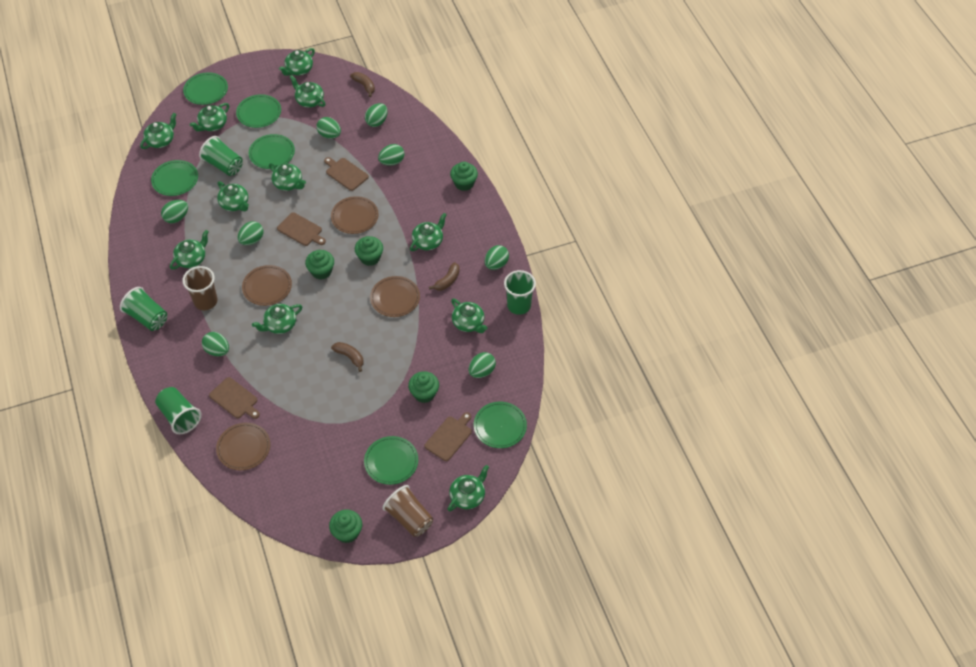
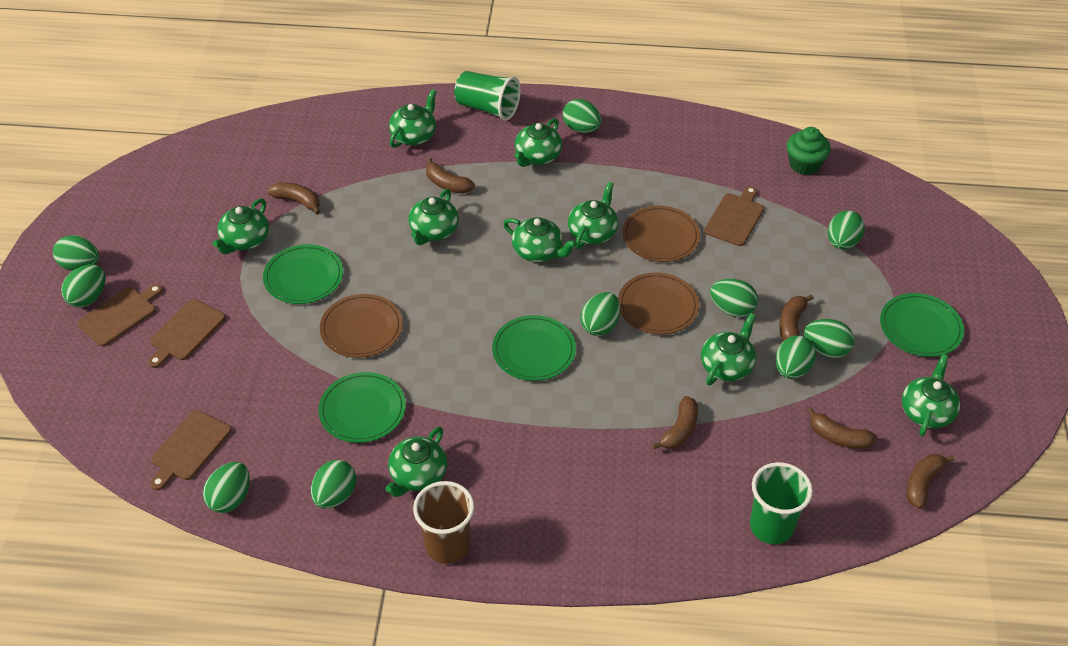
brown banana: 3 -> 6
brown cup: 2 -> 1
brown plate: 4 -> 3
green cup: 4 -> 2
green cupcake: 5 -> 1
green egg: 8 -> 10
green plate: 6 -> 4
green teapot: 11 -> 9

